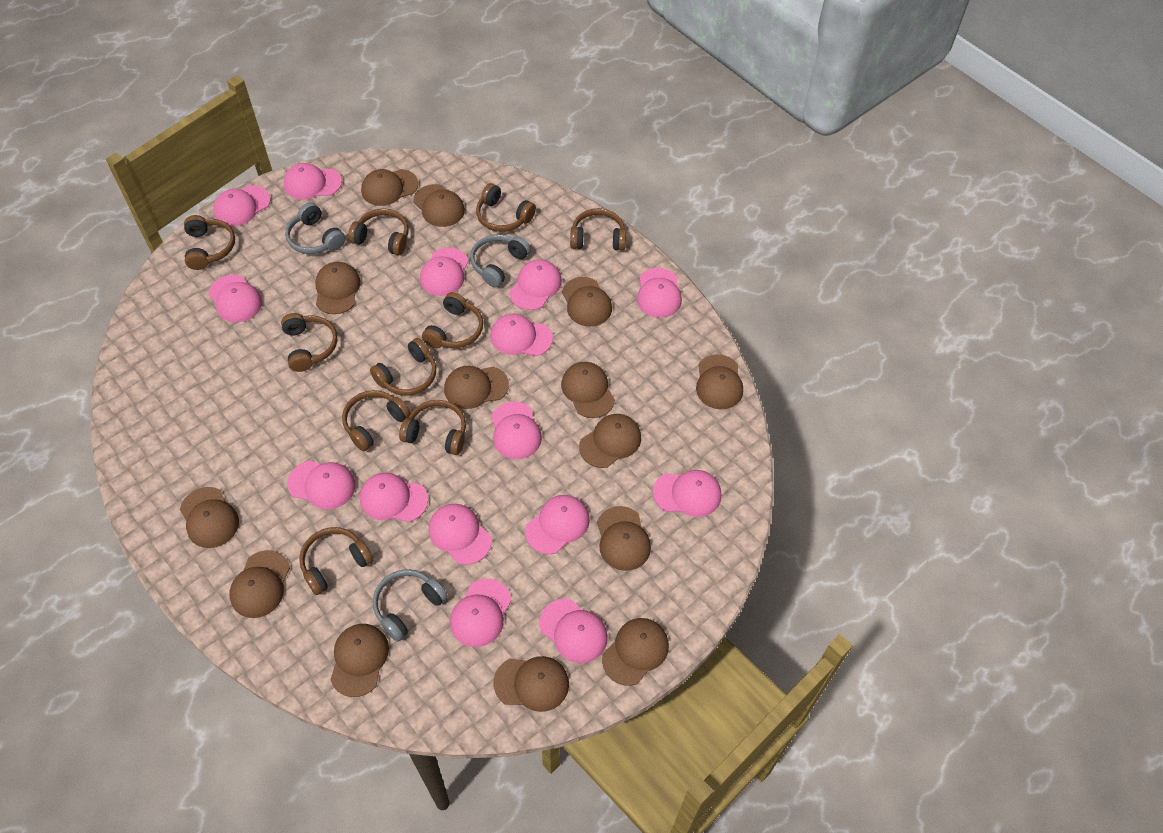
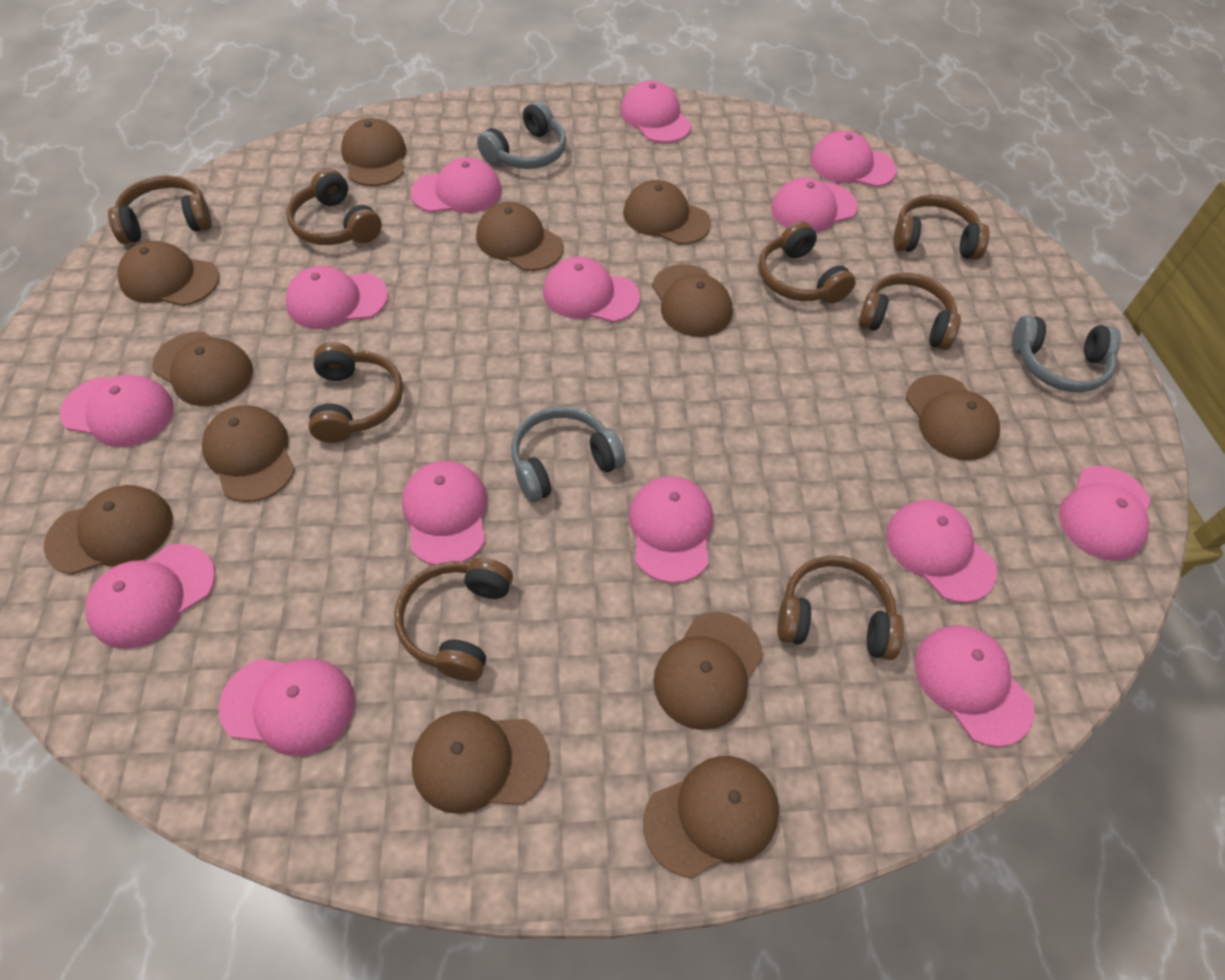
brown cap: 14 -> 12
brown headphones: 10 -> 8
pink cap: 15 -> 14

